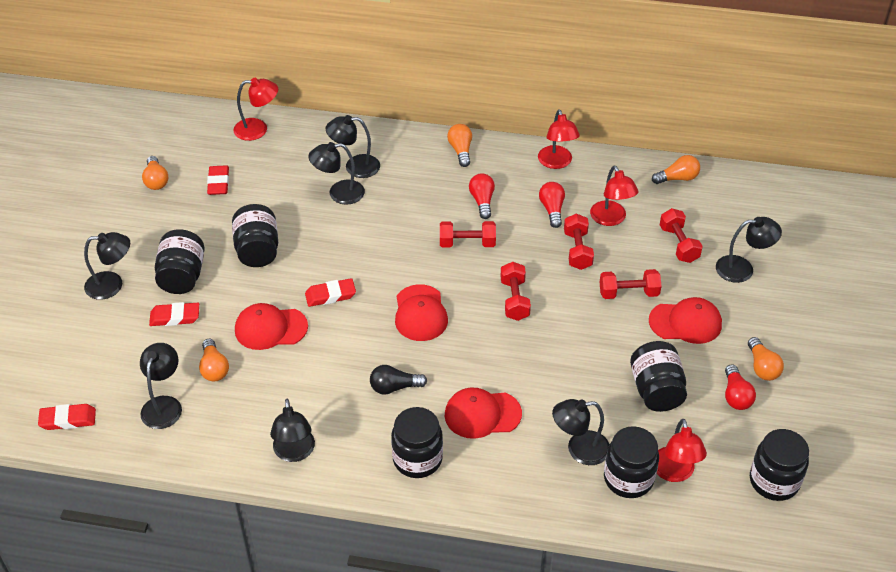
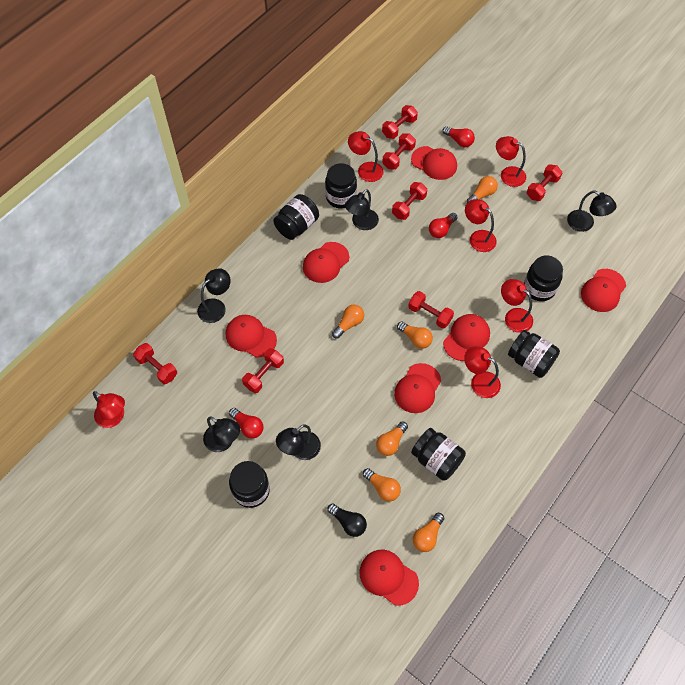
black lamp: 7 -> 5
orange light bulb: 5 -> 6
red cap: 4 -> 7
red dumbbell: 5 -> 7
red eraser: 4 -> 0
red lamp: 4 -> 6

